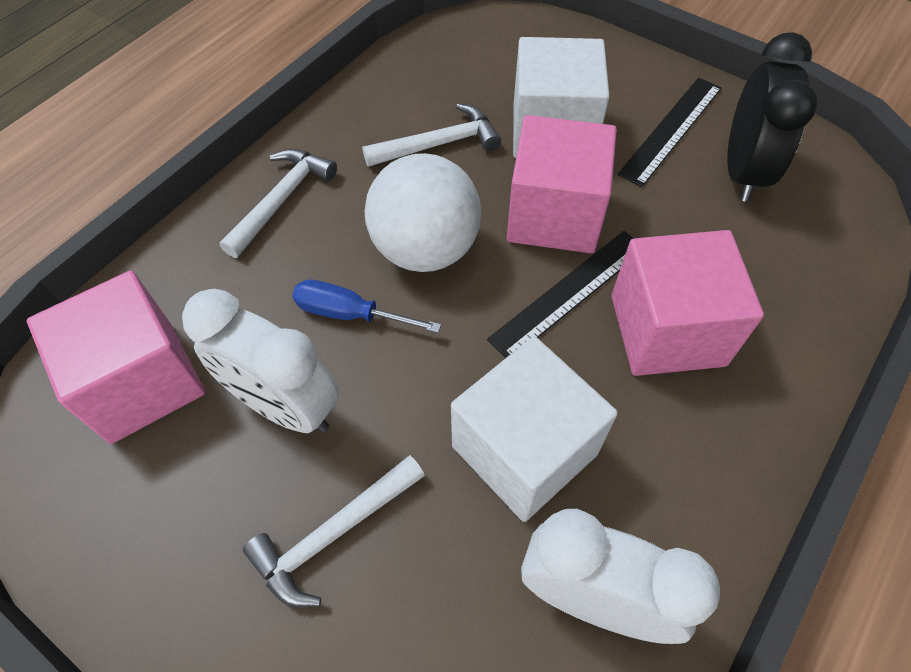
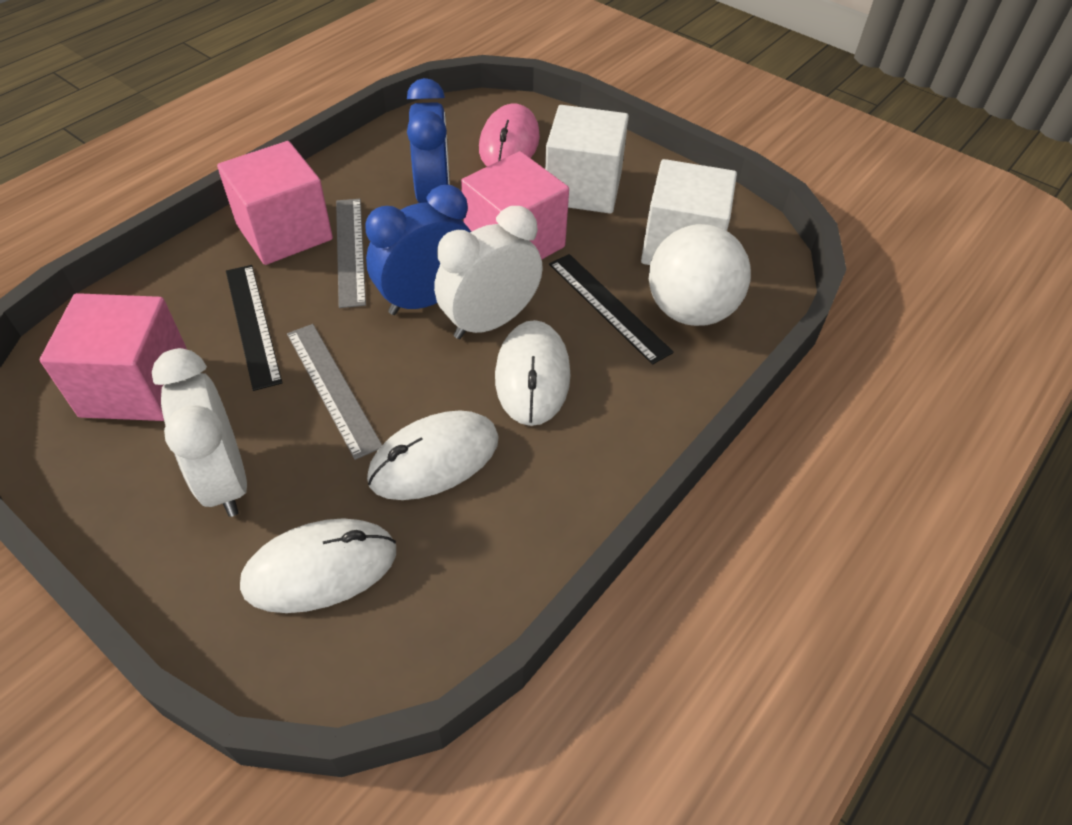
black clock: 1 -> 0
blue clock: 0 -> 2
blue screwdriver: 1 -> 0
grey ruler: 0 -> 2
pink mouse: 0 -> 1
white hammer: 3 -> 0
white mouse: 0 -> 3

